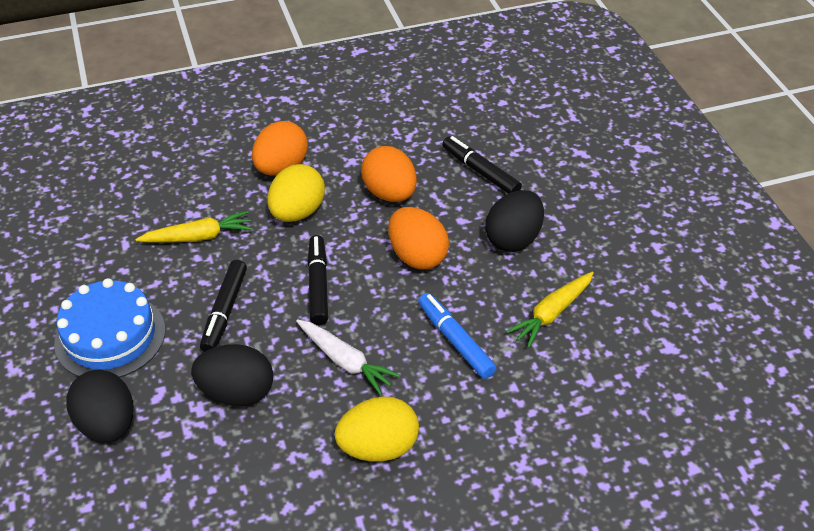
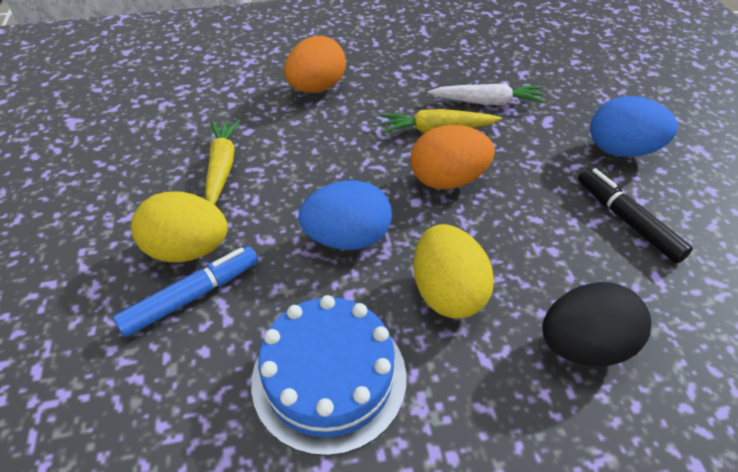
black egg: 3 -> 1
black marker: 3 -> 1
blue egg: 0 -> 2
orange egg: 3 -> 2

